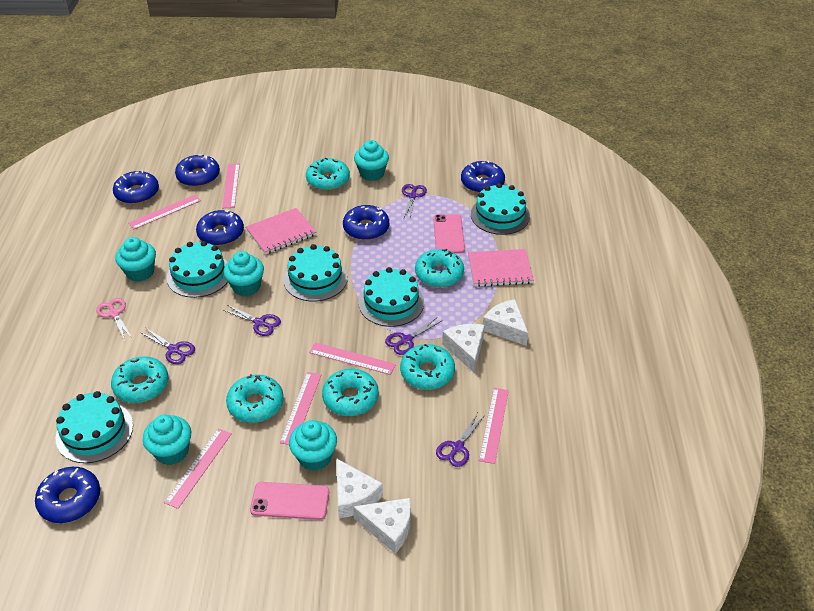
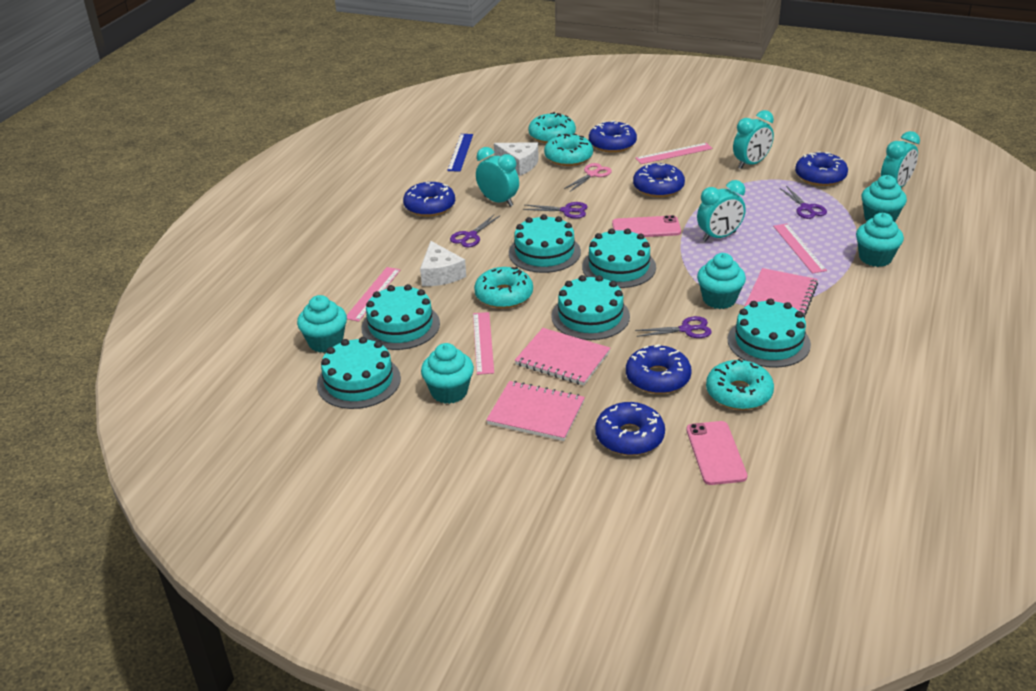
blue ruler: 0 -> 1
pink notebook: 2 -> 3
pink ruler: 6 -> 4
purple scissors: 5 -> 4
turquoise cake: 5 -> 6
turquoise clock: 0 -> 4
turquoise donut: 6 -> 4
white cheese: 4 -> 2

